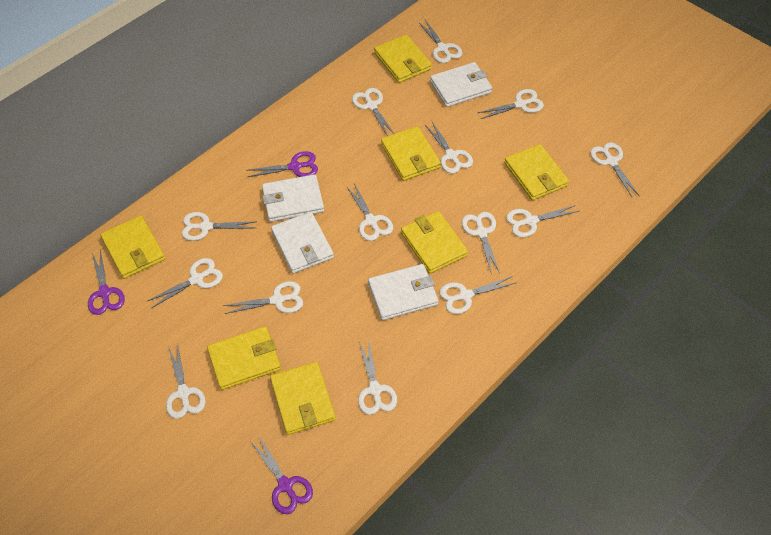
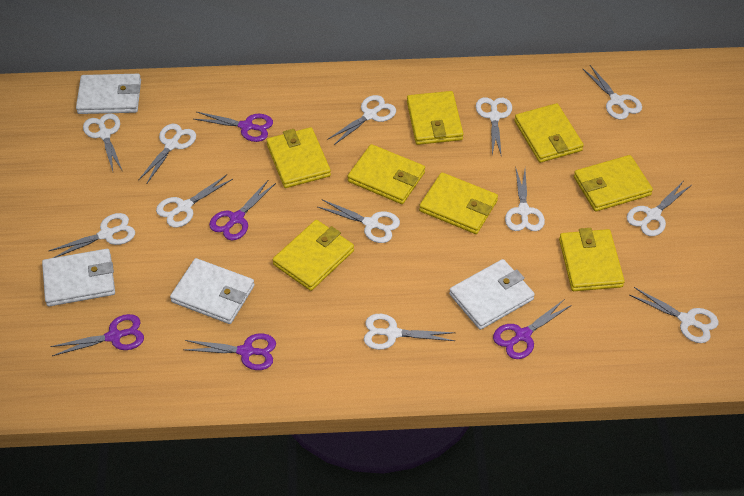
purple scissors: 3 -> 5
white scissors: 14 -> 12
yellow wallet: 7 -> 8

